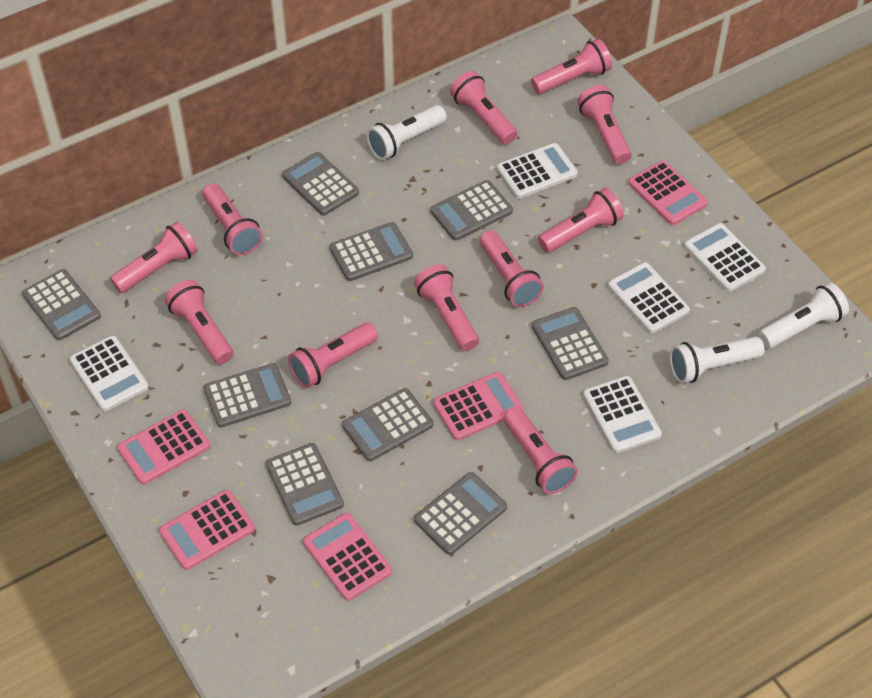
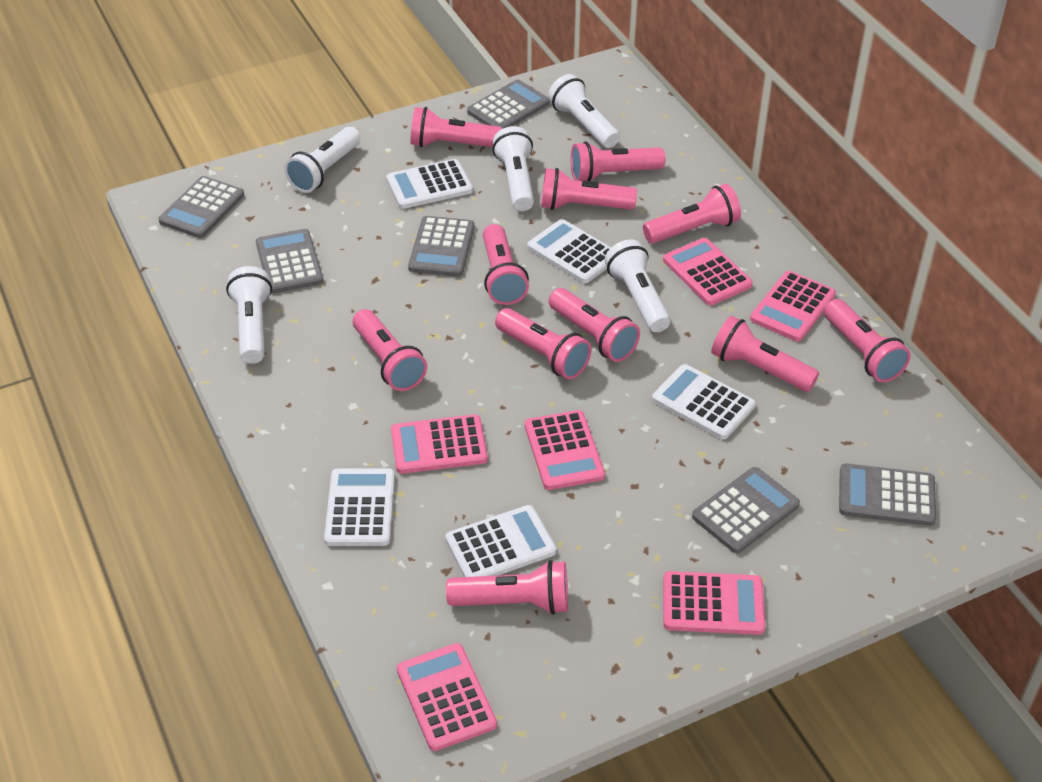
grey calculator: 9 -> 6
pink calculator: 5 -> 6
white flashlight: 3 -> 5

